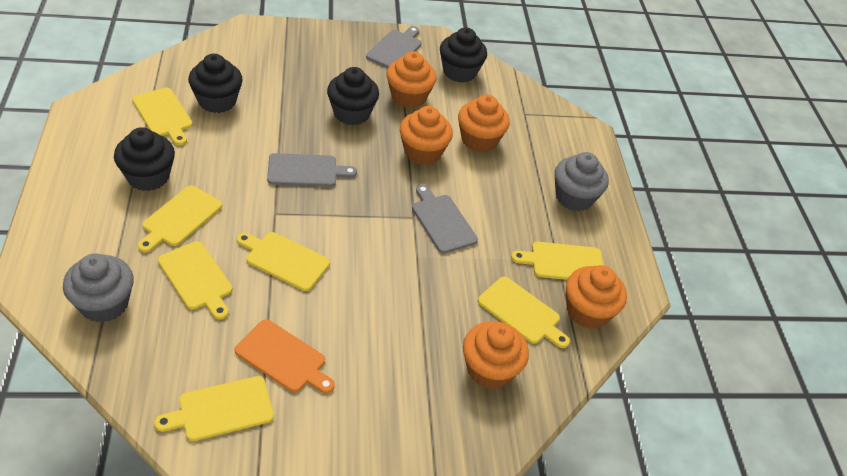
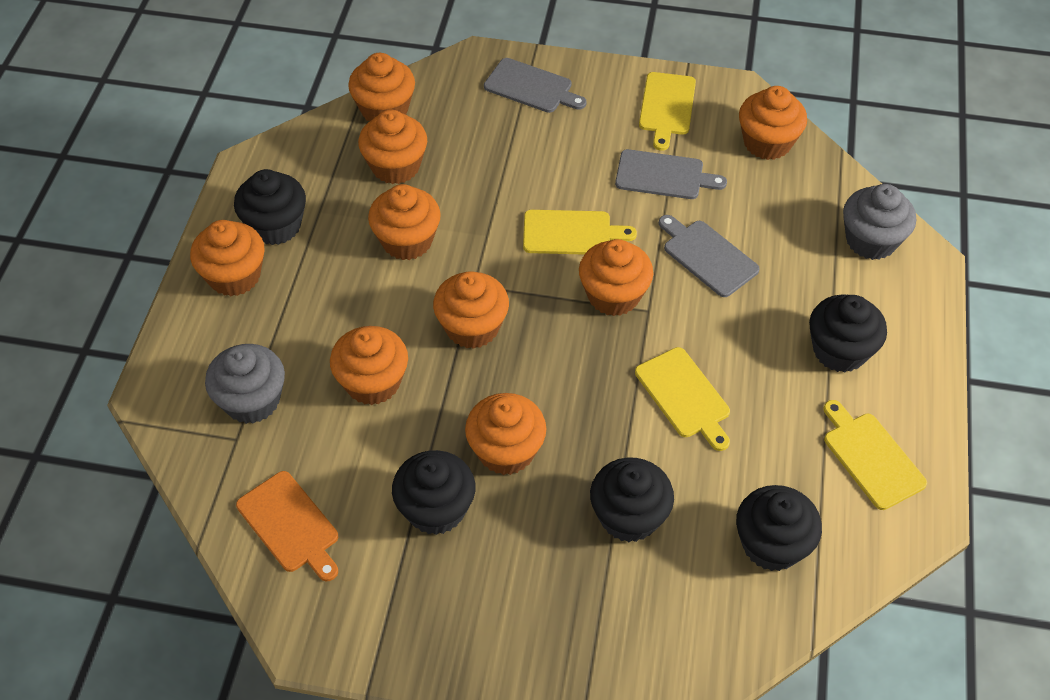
black cupcake: 4 -> 5
orange cupcake: 5 -> 9
yellow cutting board: 7 -> 4

